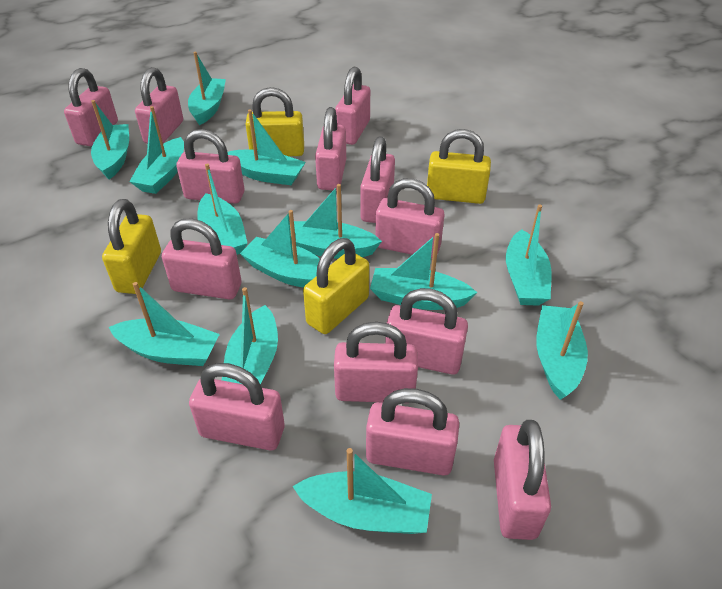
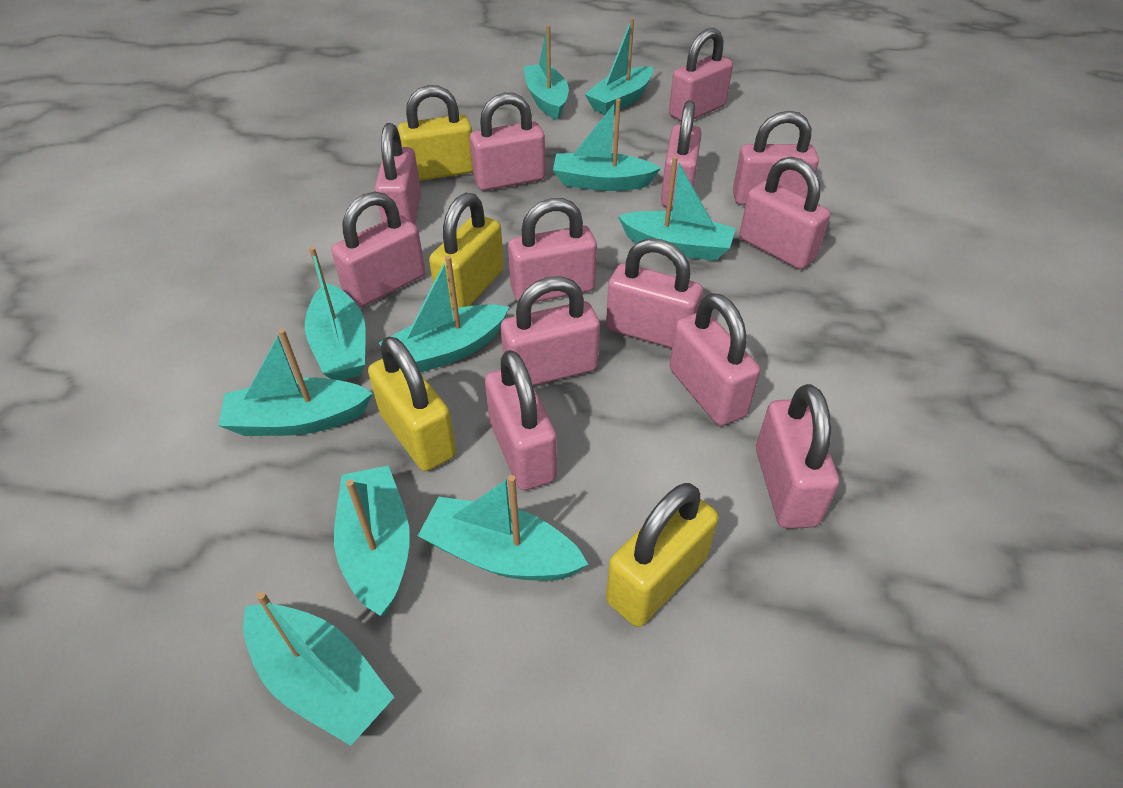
turquoise boat: 13 -> 10

